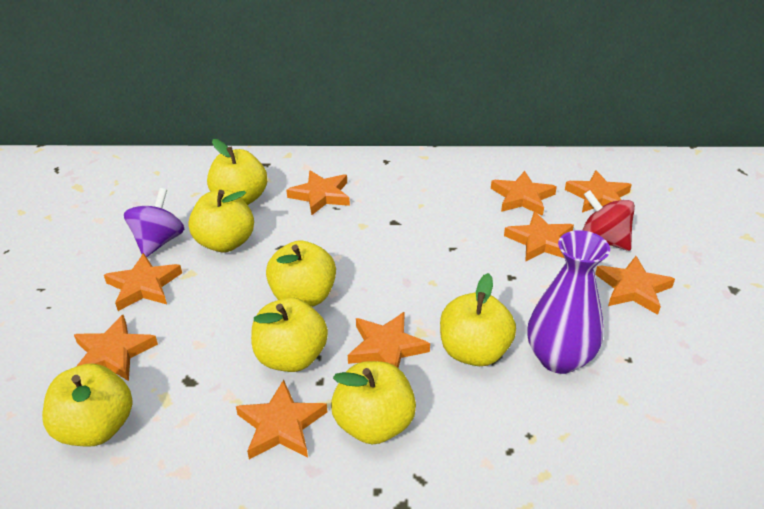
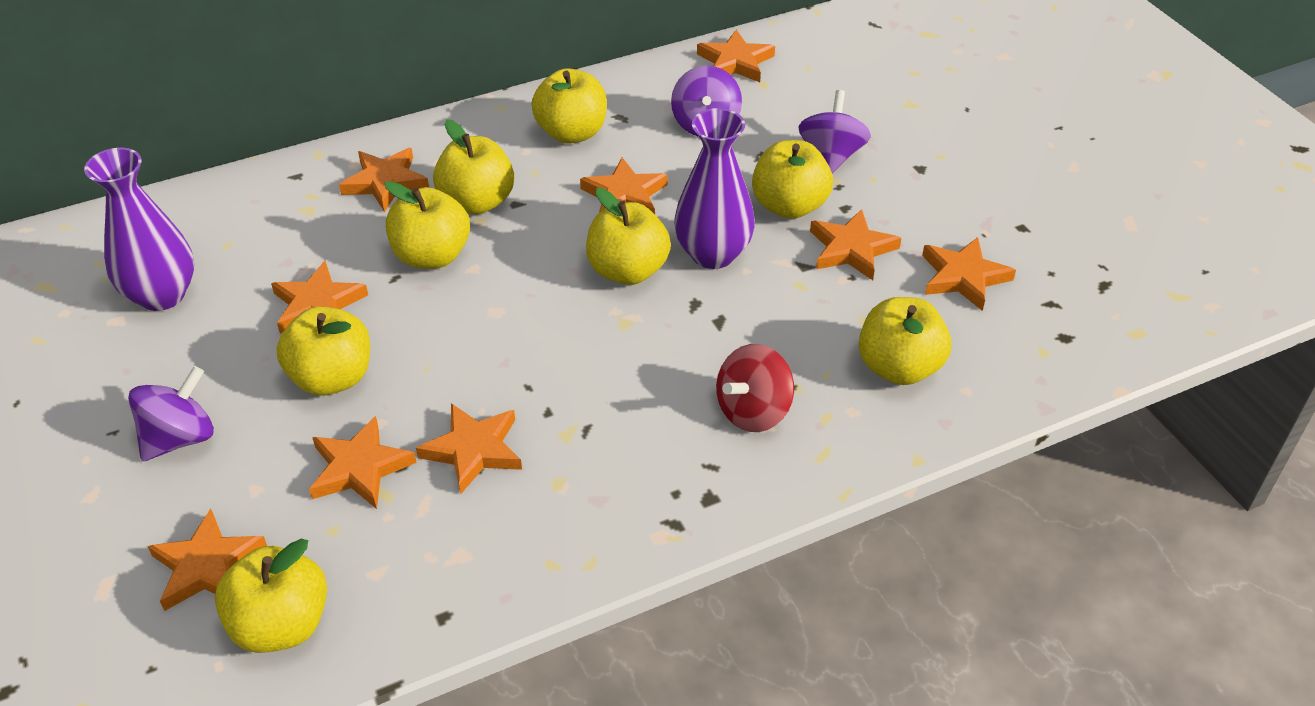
purple spinning top: 1 -> 3
purple vase: 1 -> 2
yellow apple: 7 -> 8

